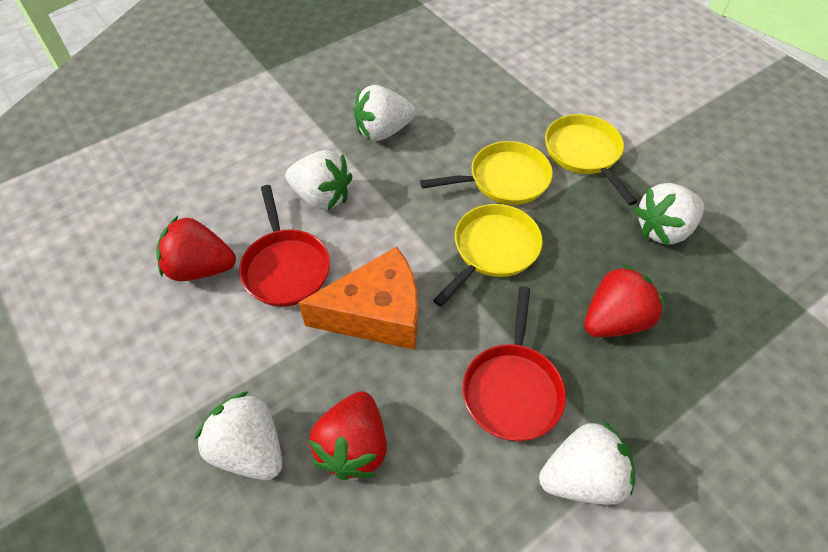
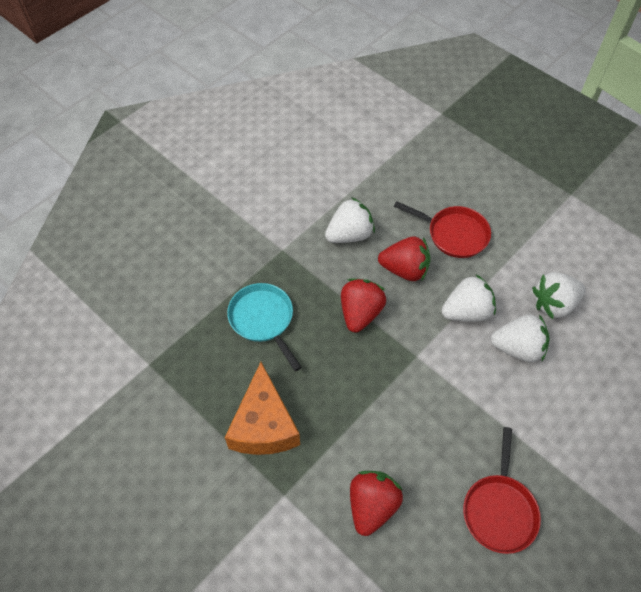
turquoise pan: 0 -> 1
white strawberry: 5 -> 4
yellow pan: 3 -> 0

